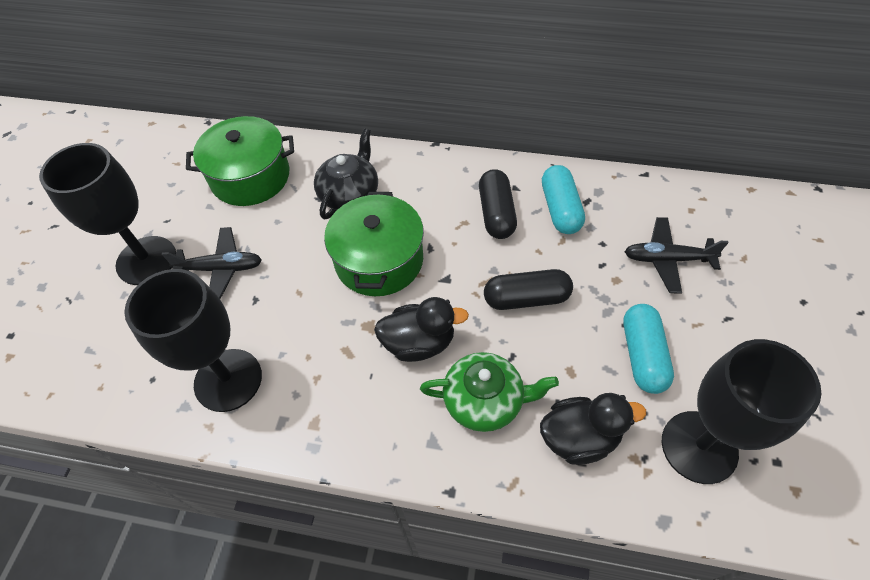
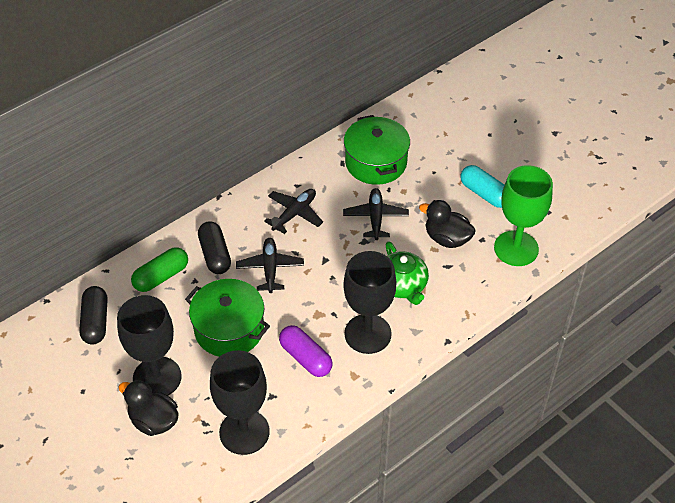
black plane: 2 -> 3
black teapot: 1 -> 0
green capsule: 0 -> 1
green goblet: 0 -> 1
purple capsule: 0 -> 1
turquoise capsule: 2 -> 1

